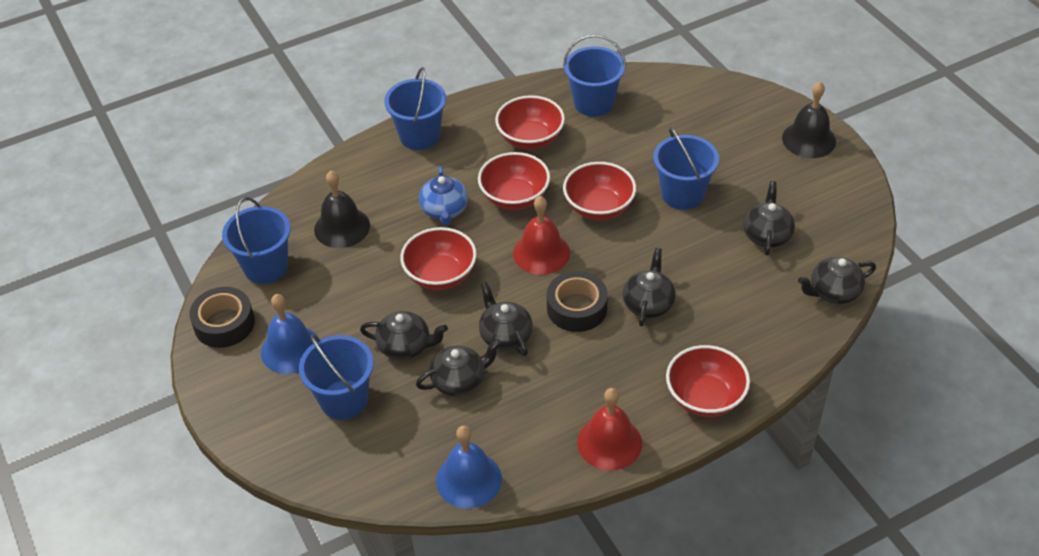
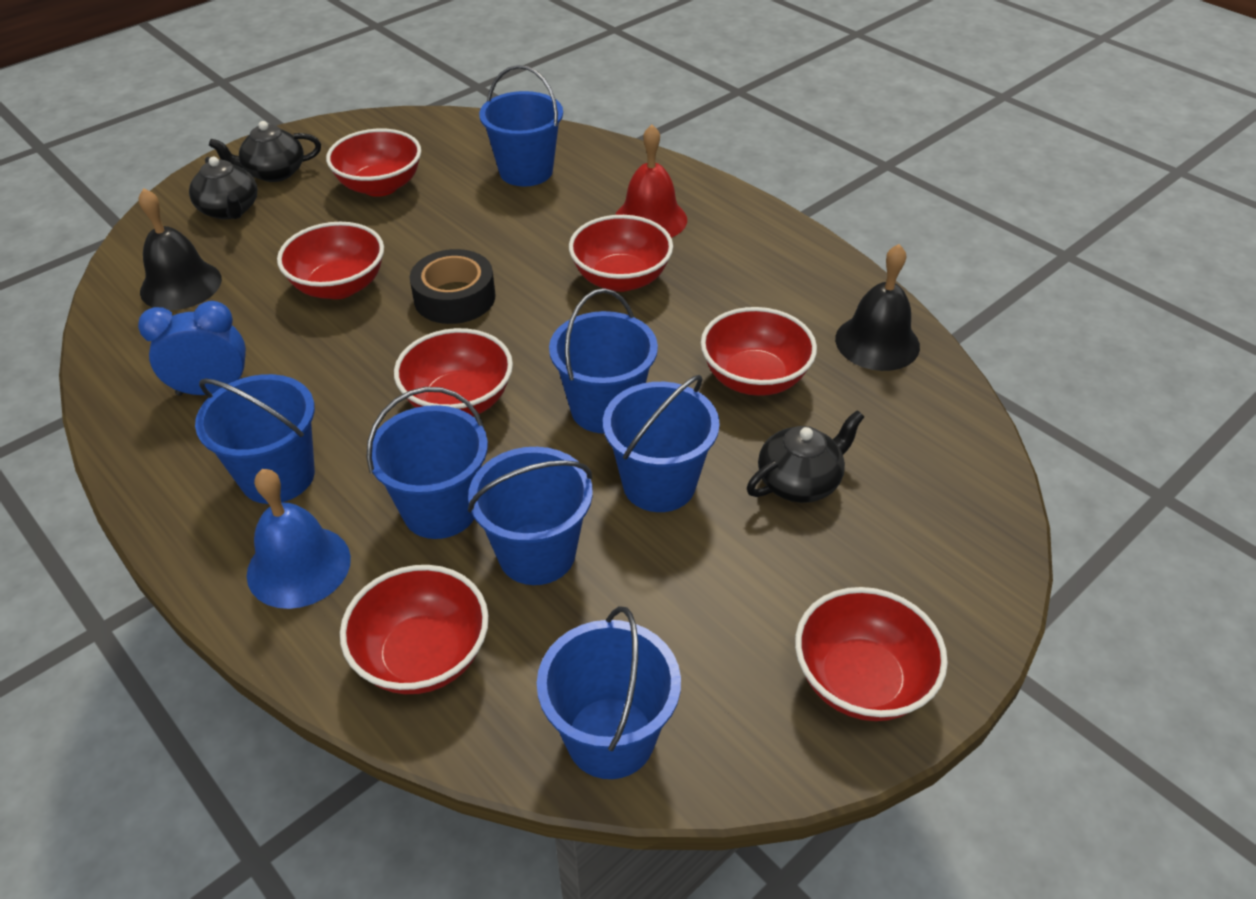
black tape: 2 -> 1
black teapot: 6 -> 3
blue bell: 2 -> 1
blue bucket: 5 -> 7
blue clock: 0 -> 1
blue teapot: 1 -> 0
red bell: 2 -> 1
red bowl: 5 -> 7

